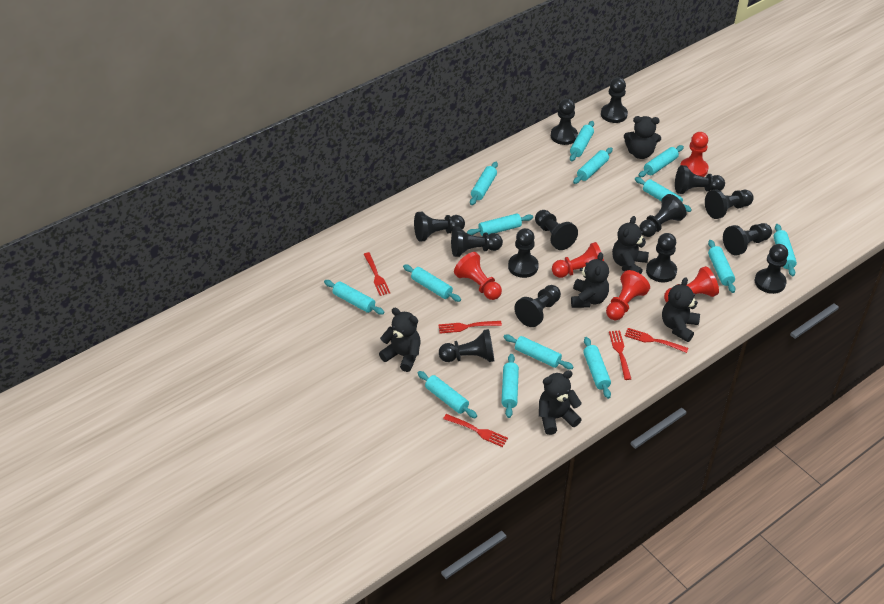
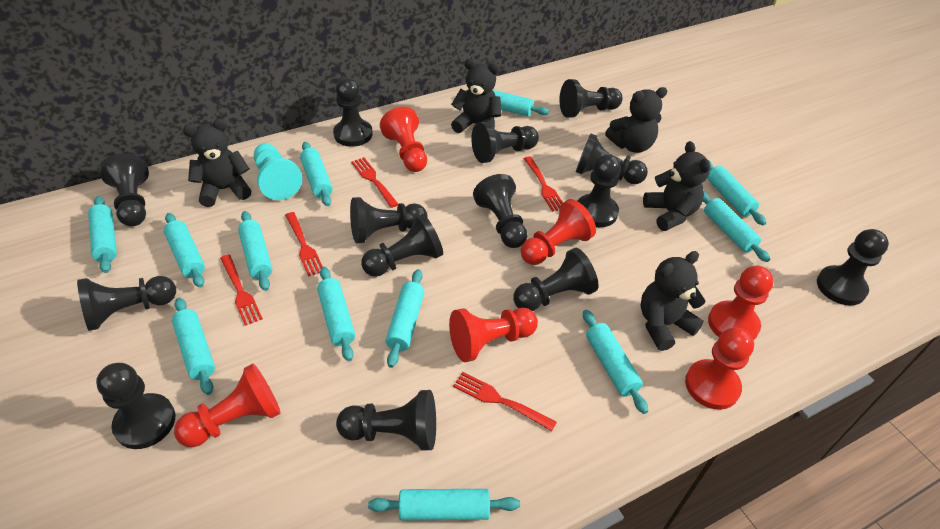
black teddy bear: 6 -> 5
red pawn: 5 -> 6
turquoise pawn: 0 -> 1
turquoise rolling pin: 14 -> 12

